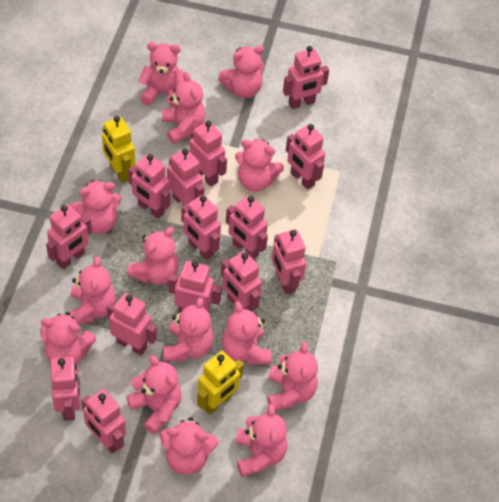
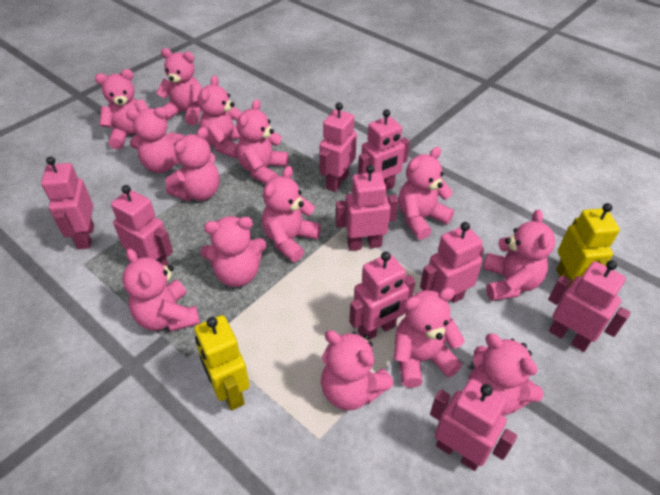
pink robot: 14 -> 9

